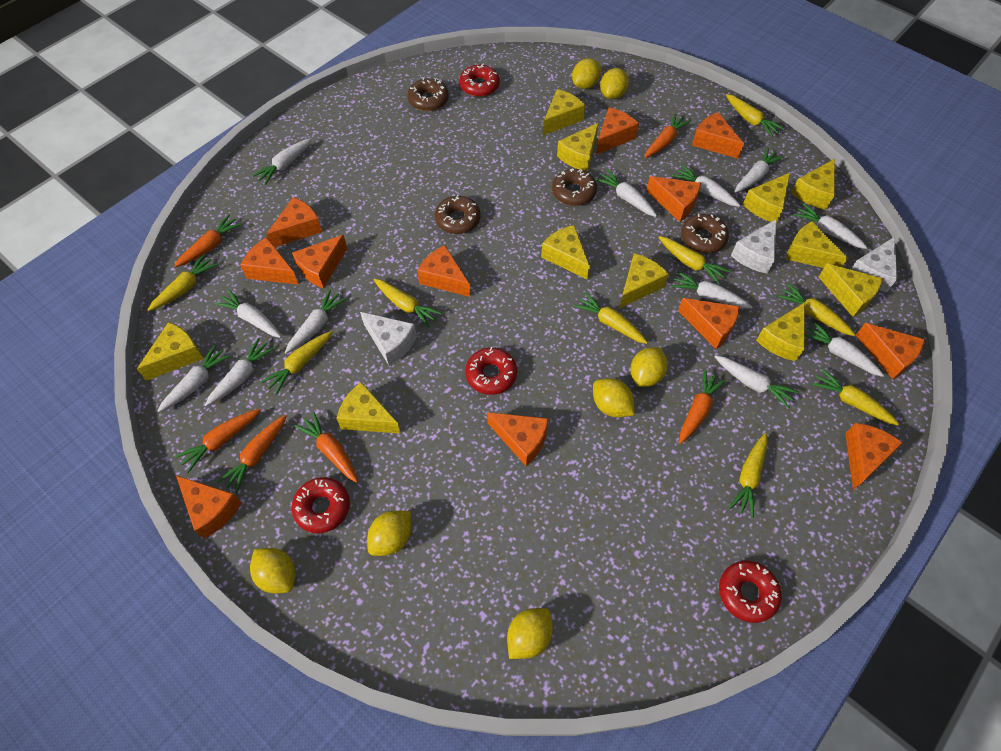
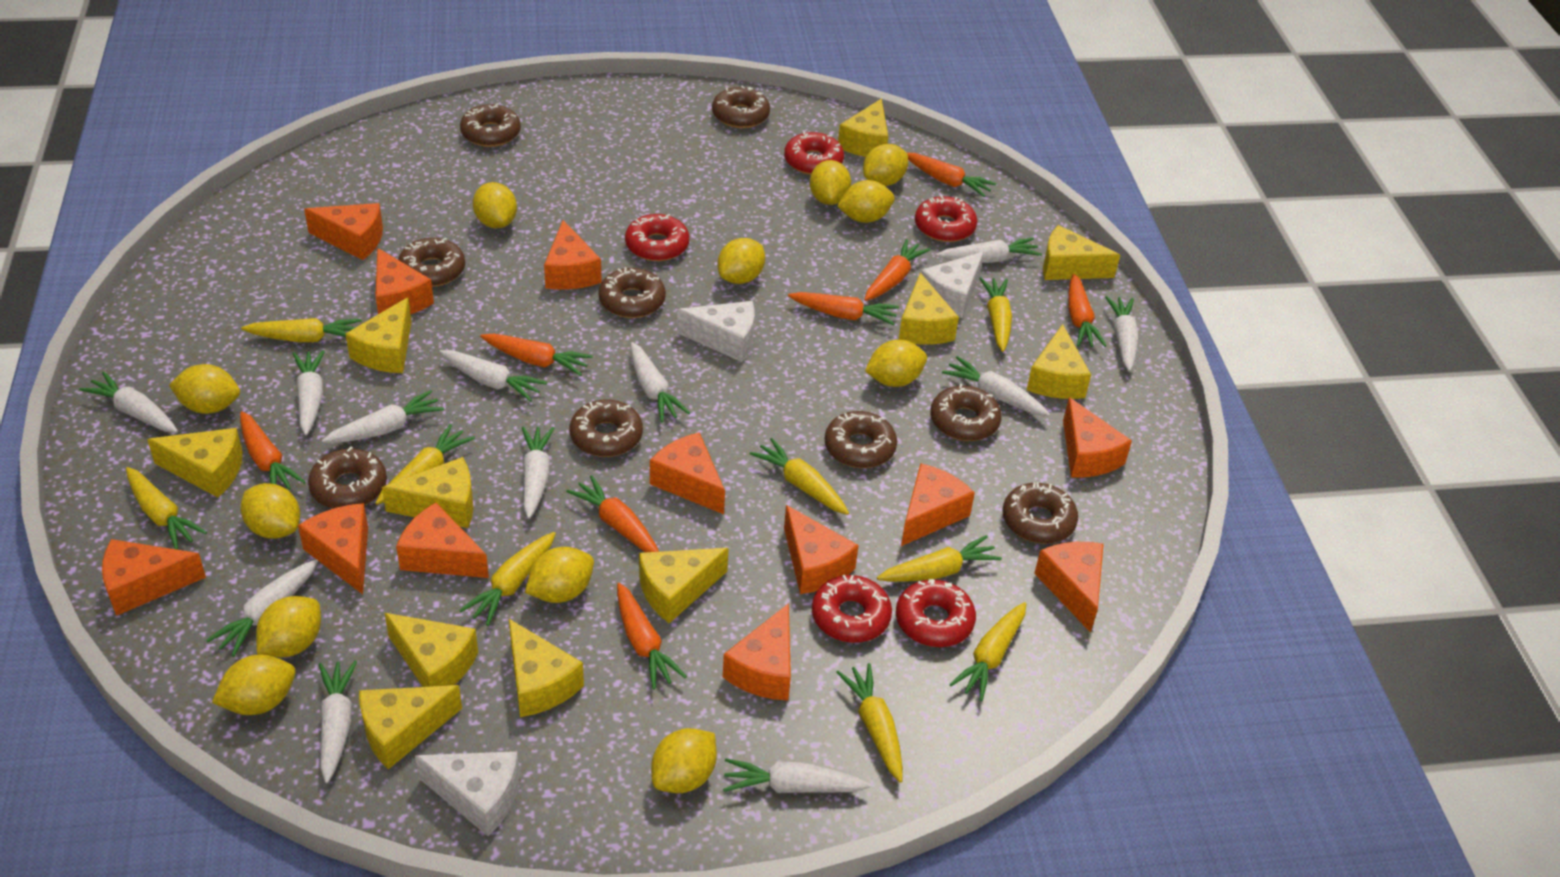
brown donut: 4 -> 9
orange carrot: 6 -> 8
red donut: 4 -> 5
yellow lemon: 7 -> 12

